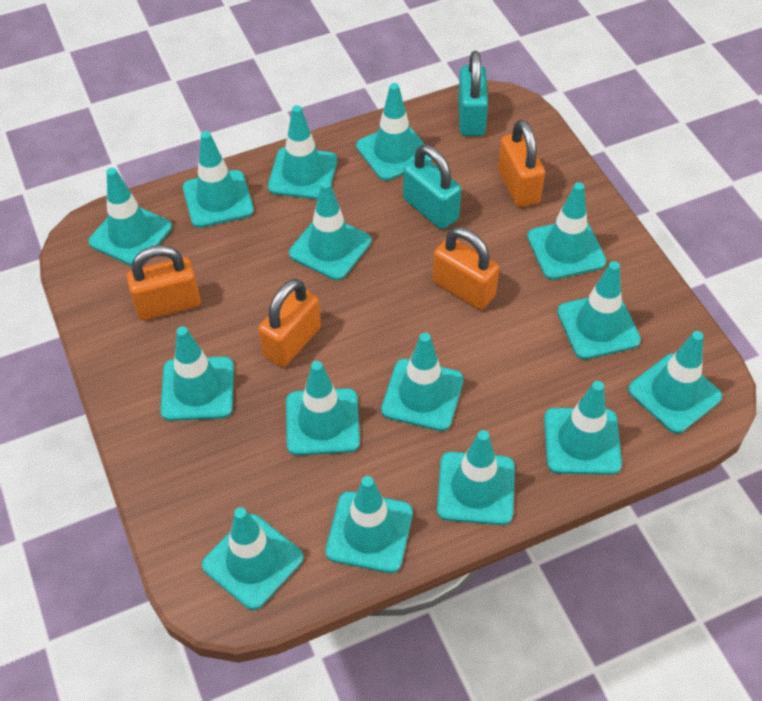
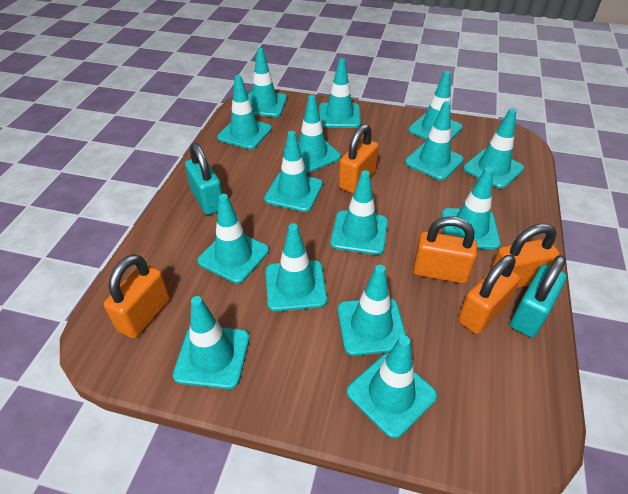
orange padlock: 4 -> 5

